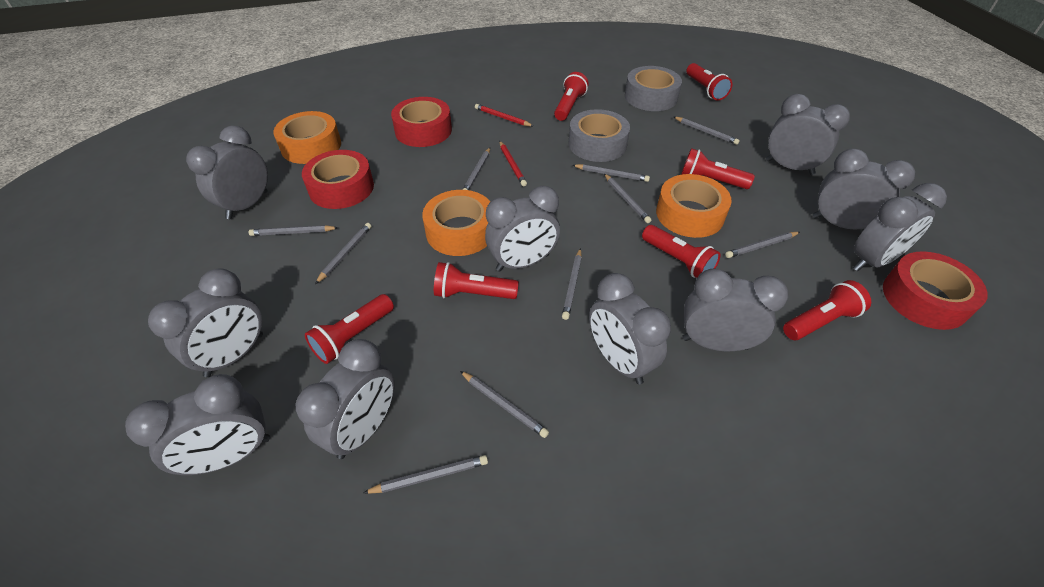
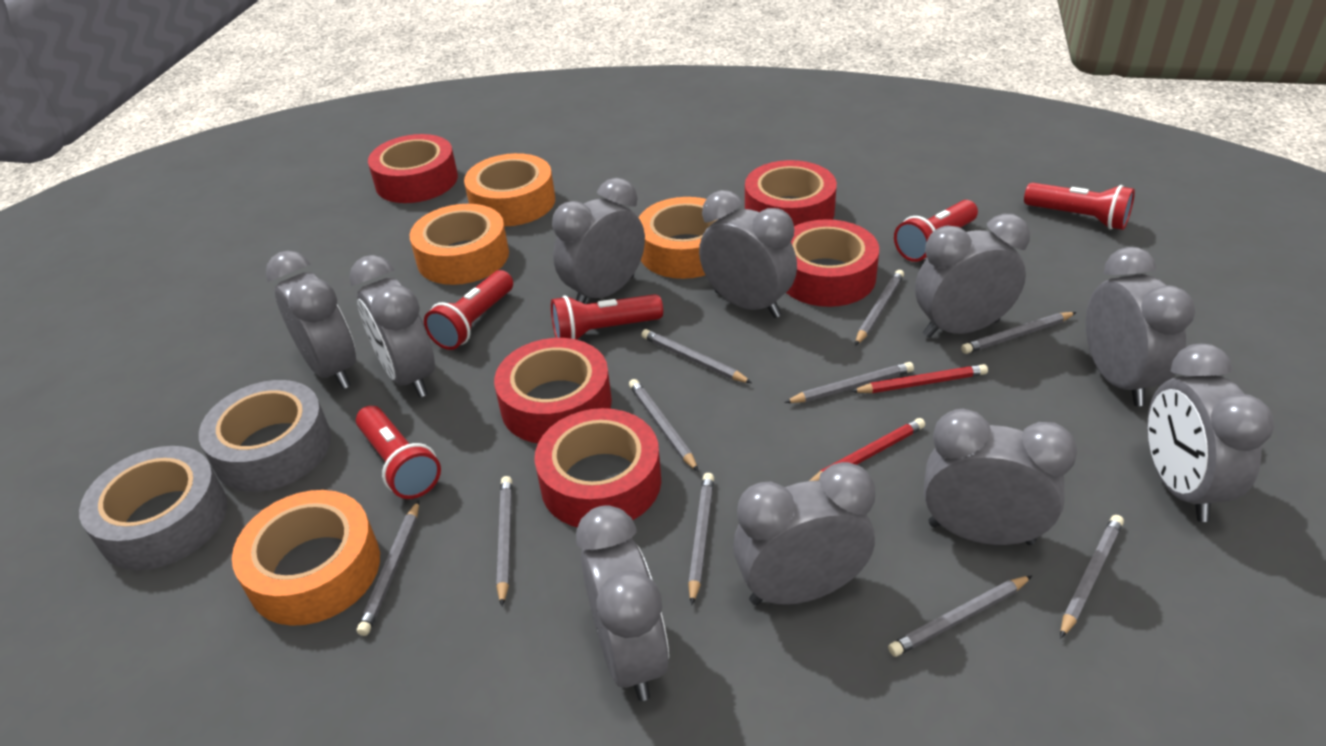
orange tape: 3 -> 4
red flashlight: 7 -> 5
red tape: 3 -> 5

